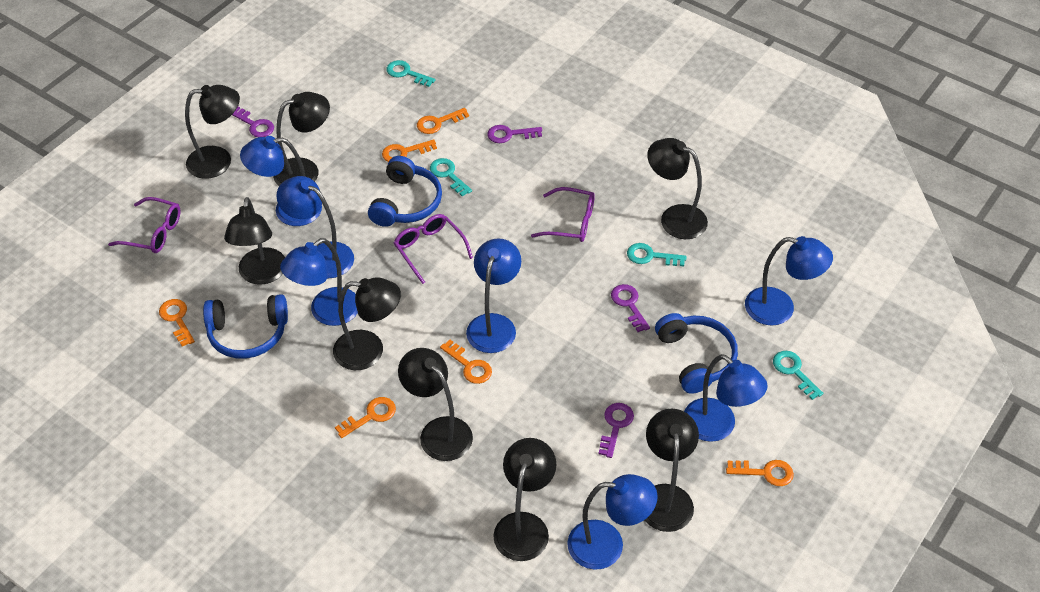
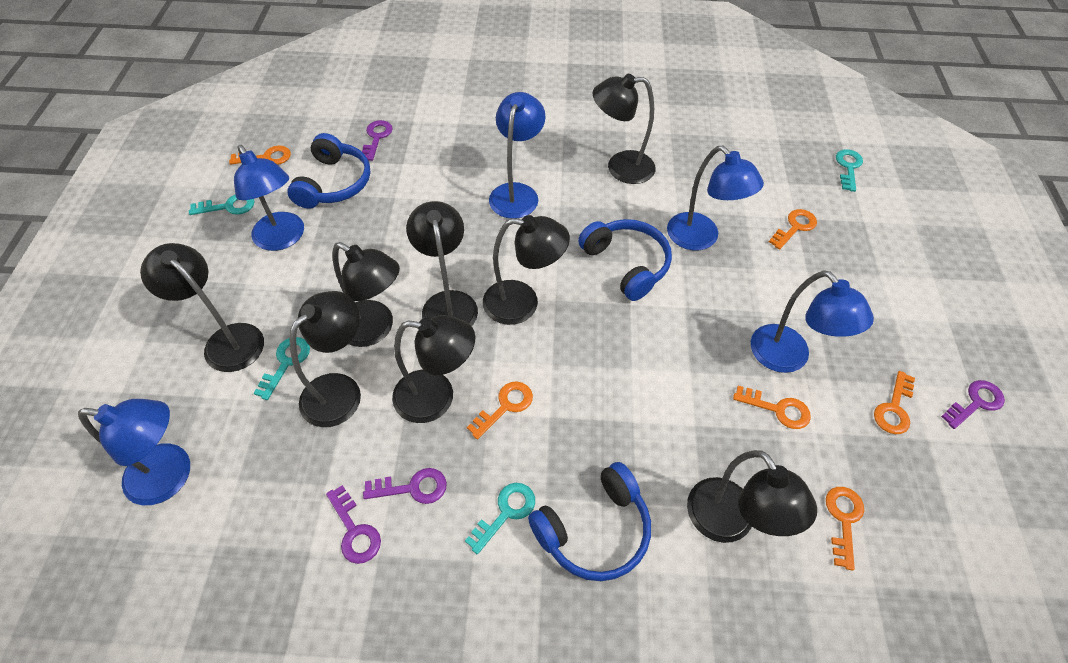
blue lamp: 7 -> 5
purple glasses: 3 -> 0

